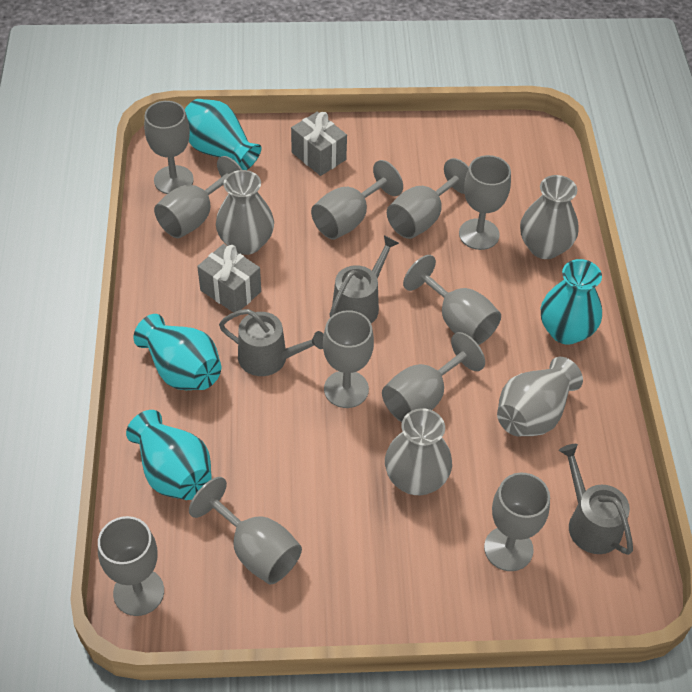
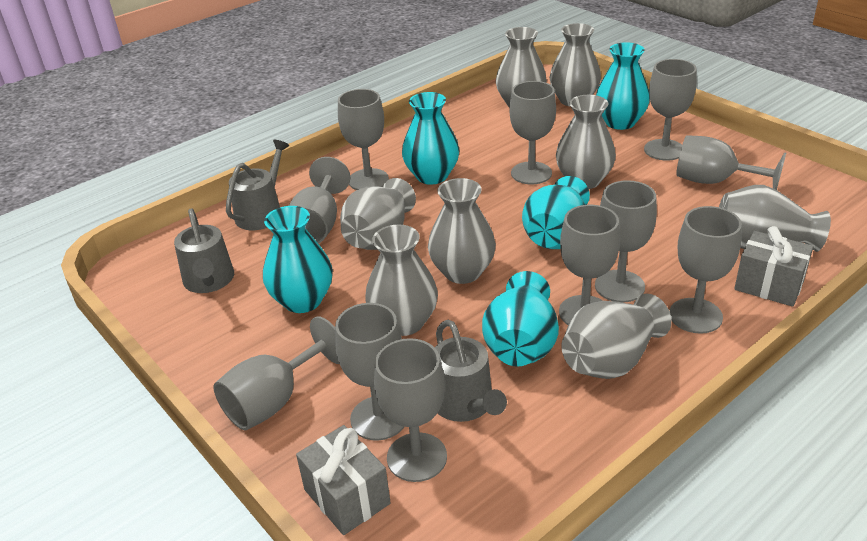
grey vase: 4 -> 8
turquoise vase: 4 -> 5

